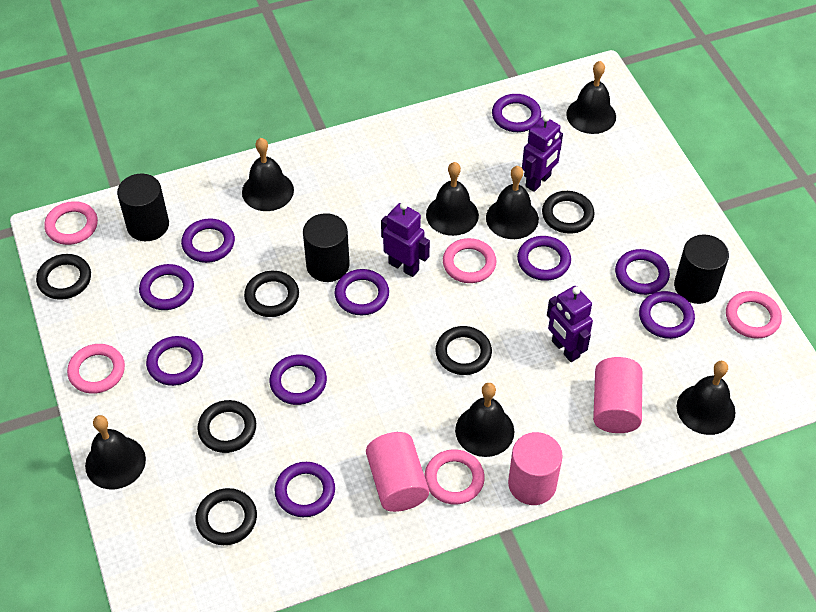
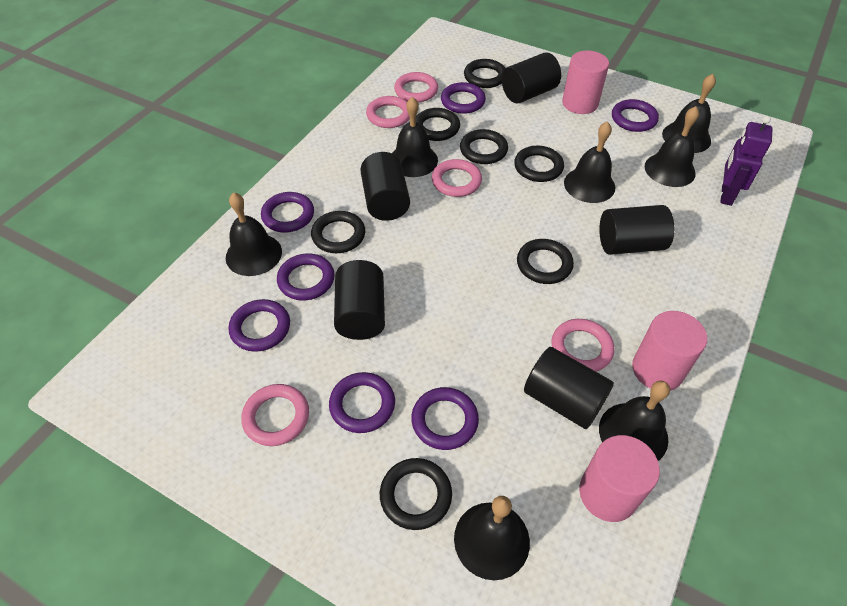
black cylinder: 3 -> 5
black ring: 6 -> 7
purple ring: 10 -> 7
purple robot: 3 -> 1

